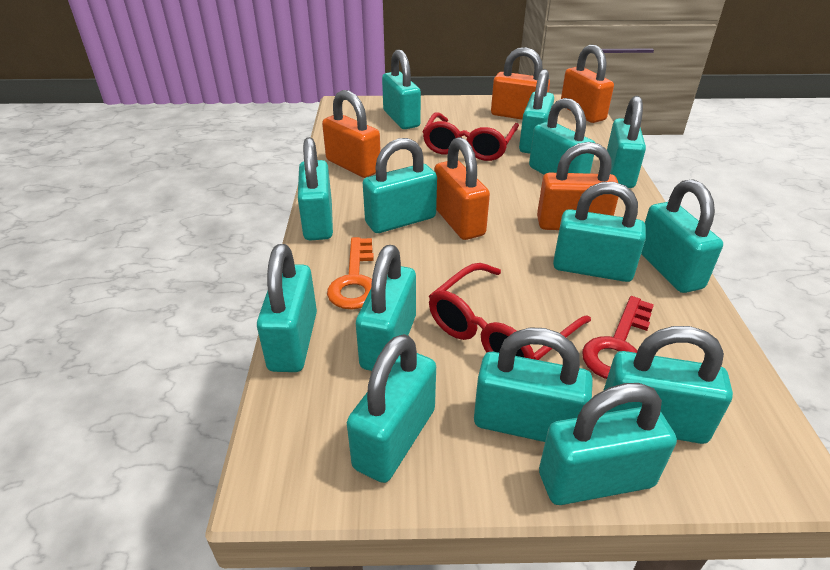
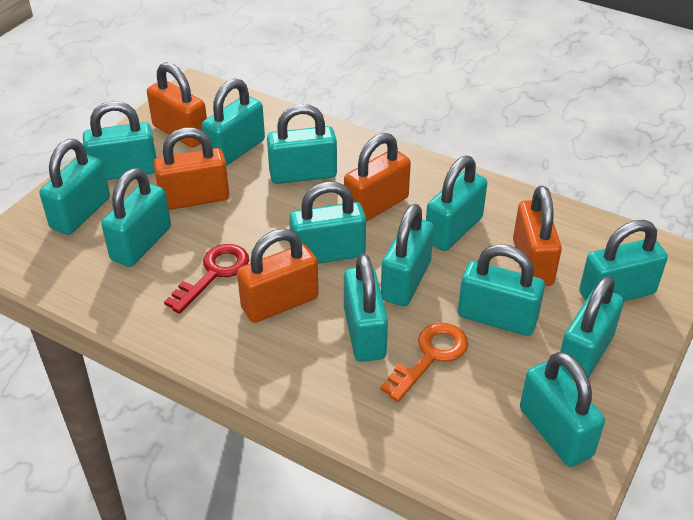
red glasses: 2 -> 0
turquoise padlock: 14 -> 13

